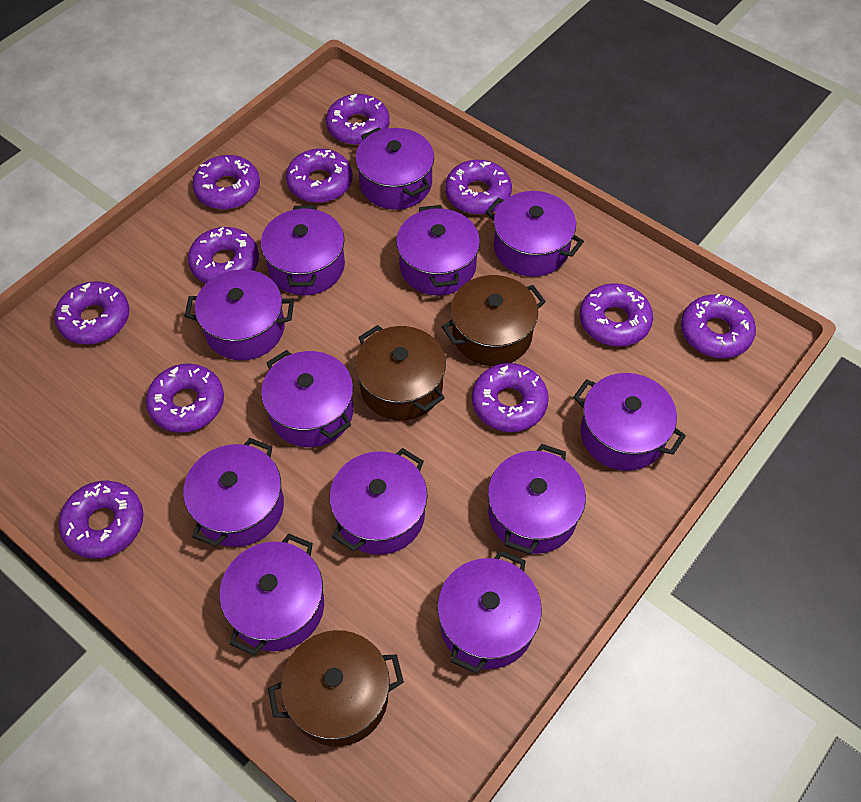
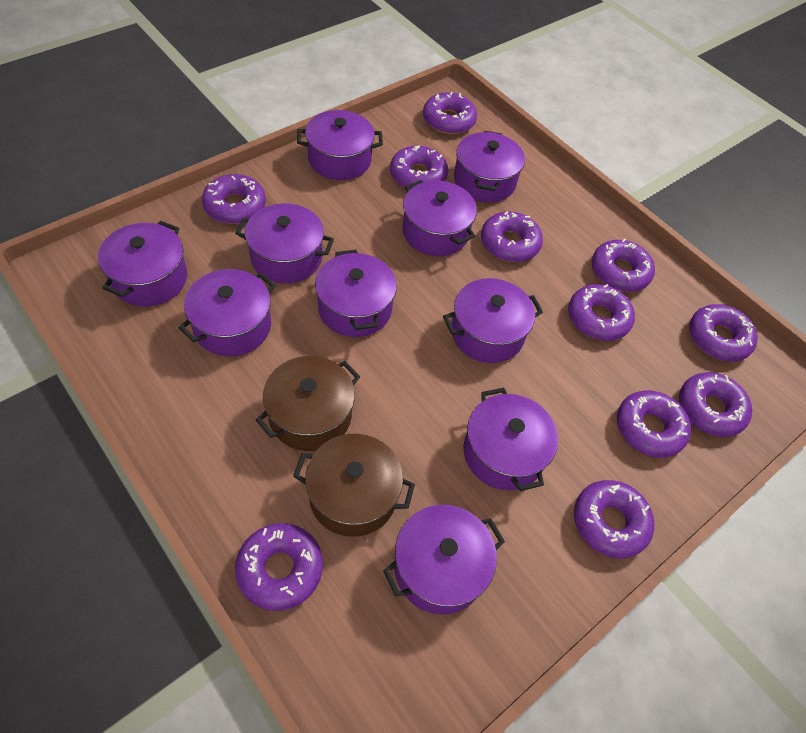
brown pot: 3 -> 2
purple pot: 12 -> 10

